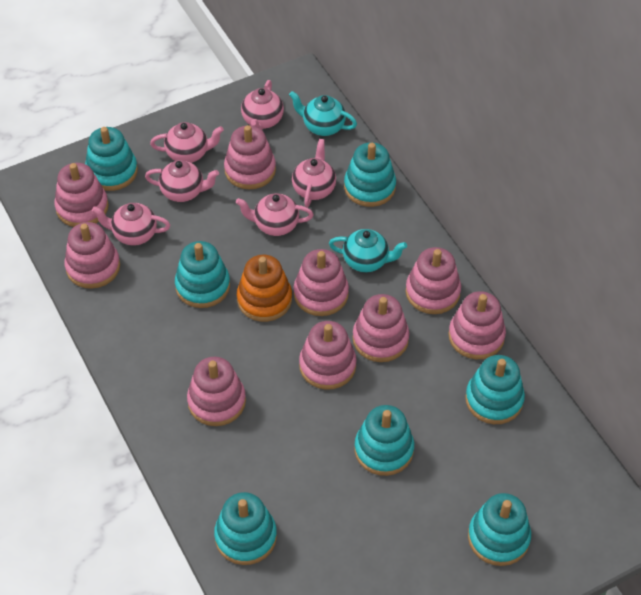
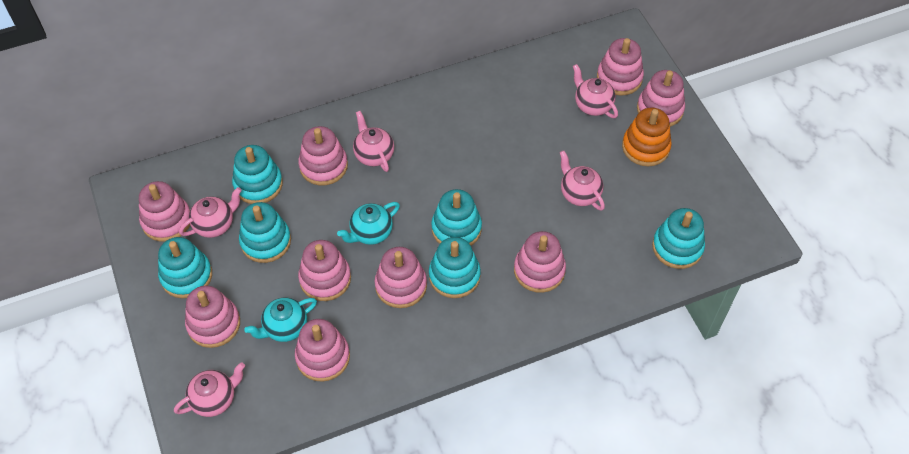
pink teapot: 6 -> 5
turquoise stacking toy: 7 -> 6

